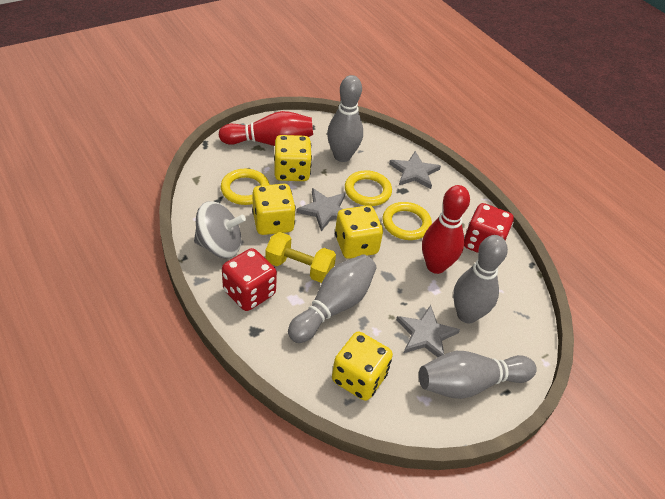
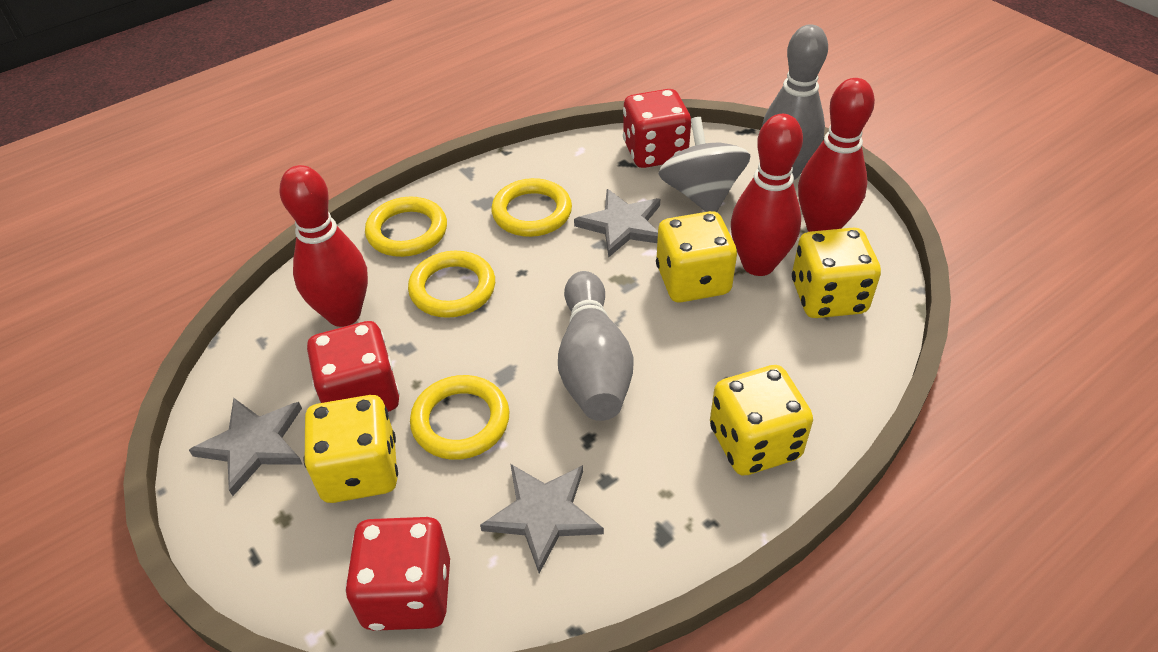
grey bowling pin: 4 -> 2
red bowling pin: 2 -> 3
red dice: 2 -> 3
yellow dumbbell: 1 -> 0
yellow ring: 3 -> 4

